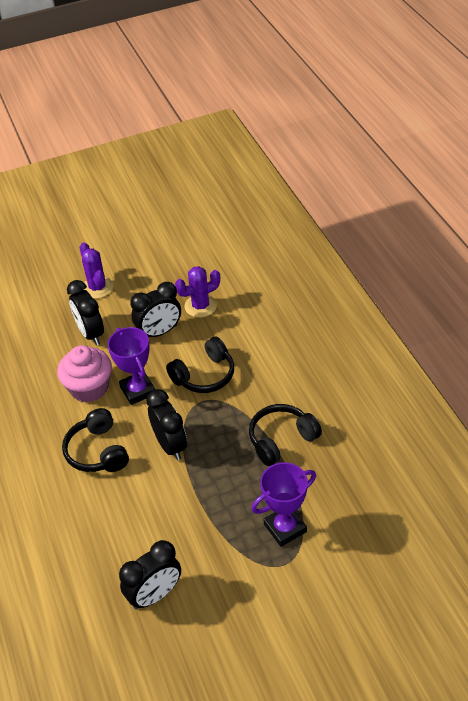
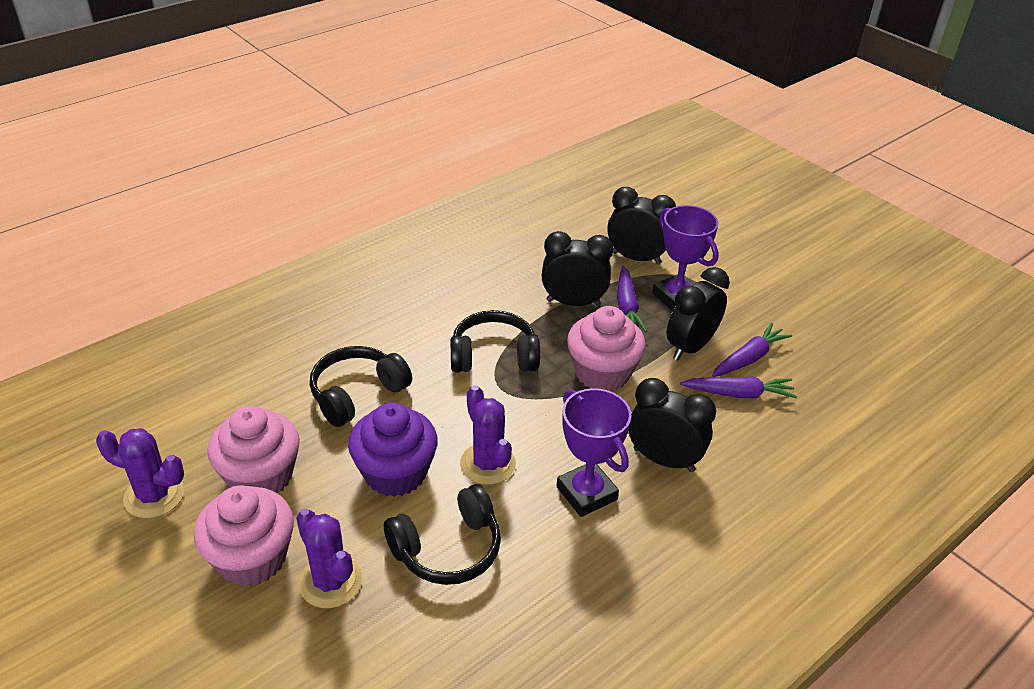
pink cupcake: 1 -> 3
purple cactus: 2 -> 3
purple carrot: 0 -> 3
purple cupcake: 0 -> 1

